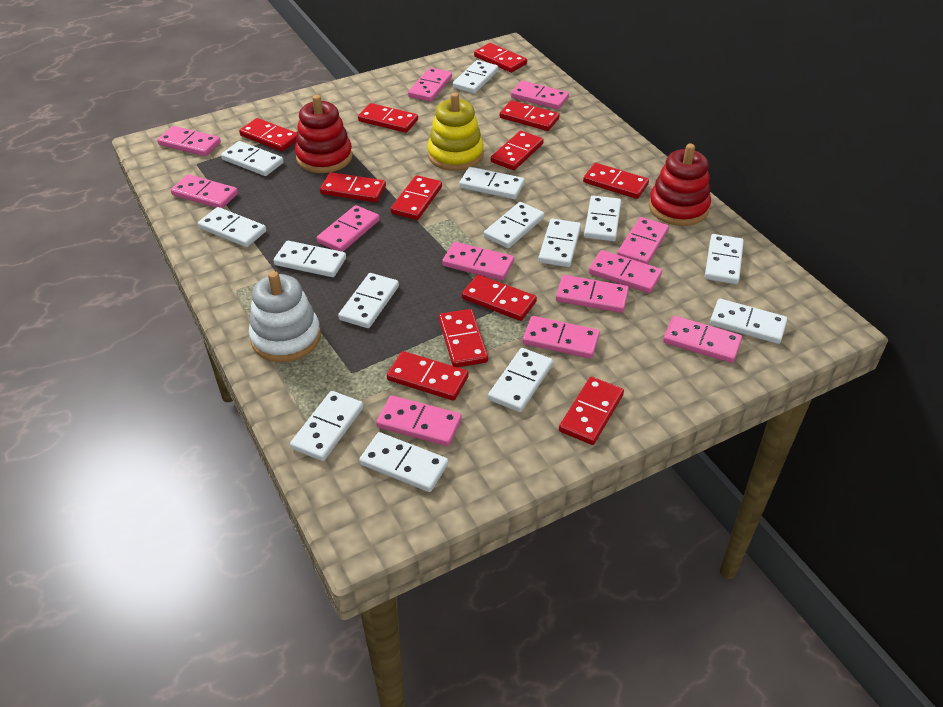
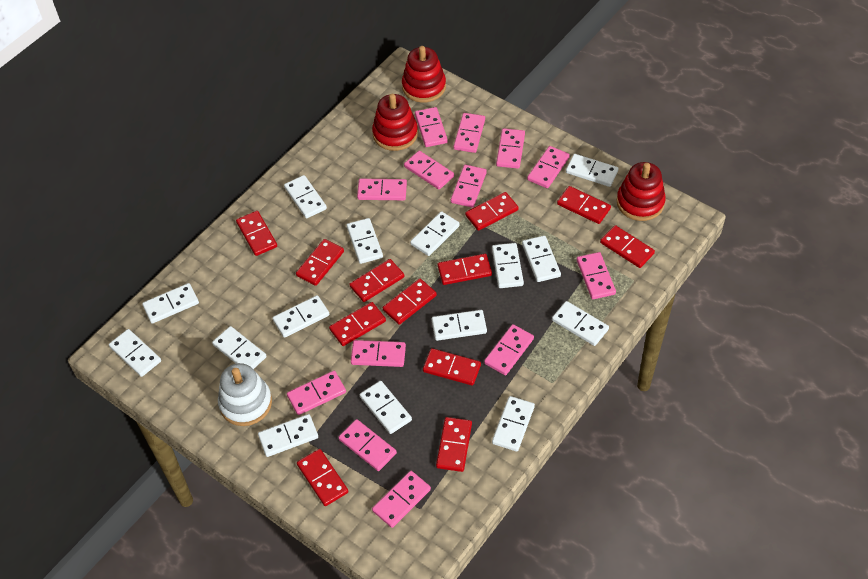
pink domino: 12 -> 13
red stacking toy: 2 -> 3
white domino: 14 -> 15
yellow stacking toy: 1 -> 0

